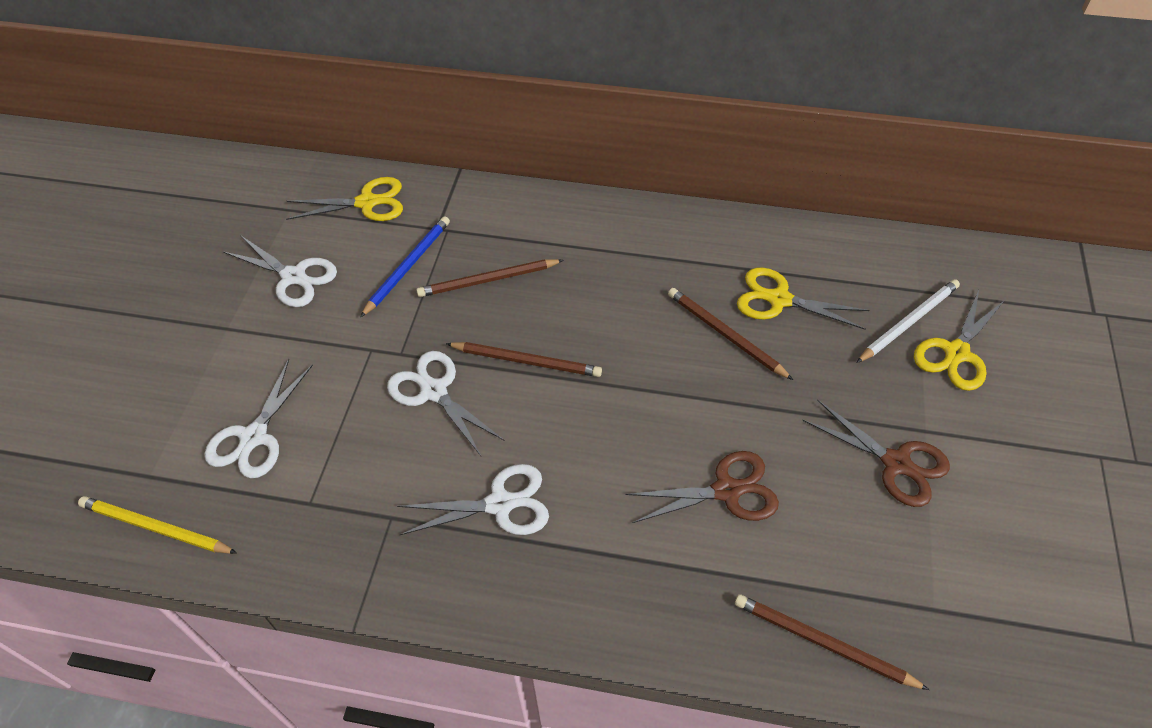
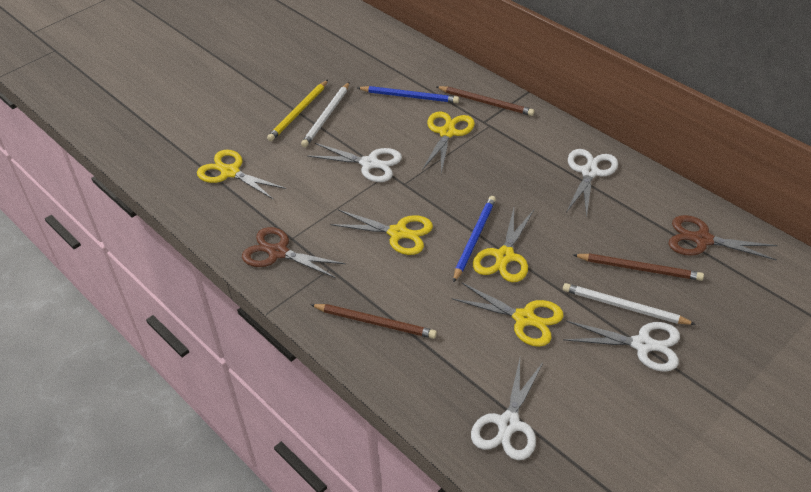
blue pencil: 1 -> 2
brown pencil: 4 -> 3
white pencil: 1 -> 2
yellow scissors: 3 -> 5

